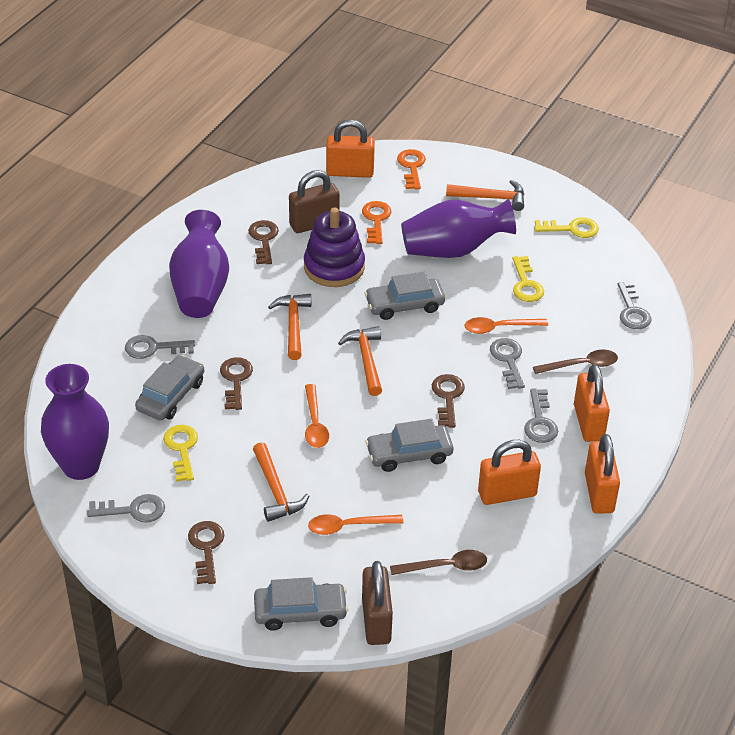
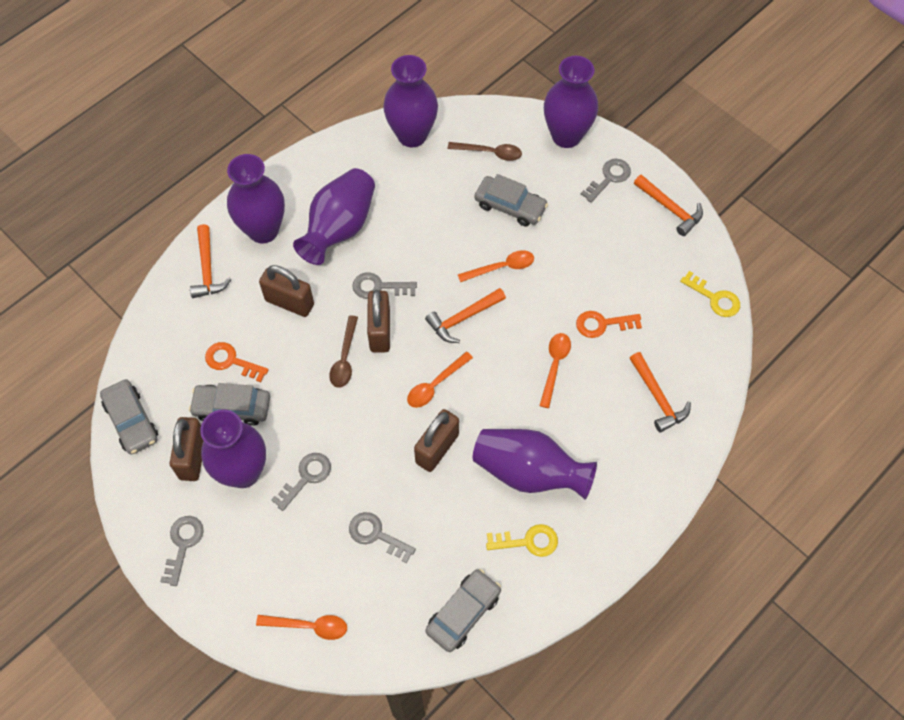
brown key: 4 -> 0
brown padlock: 2 -> 4
orange padlock: 4 -> 0
orange spoon: 3 -> 4
purple stacking toy: 1 -> 0
purple vase: 3 -> 6
yellow key: 3 -> 2

